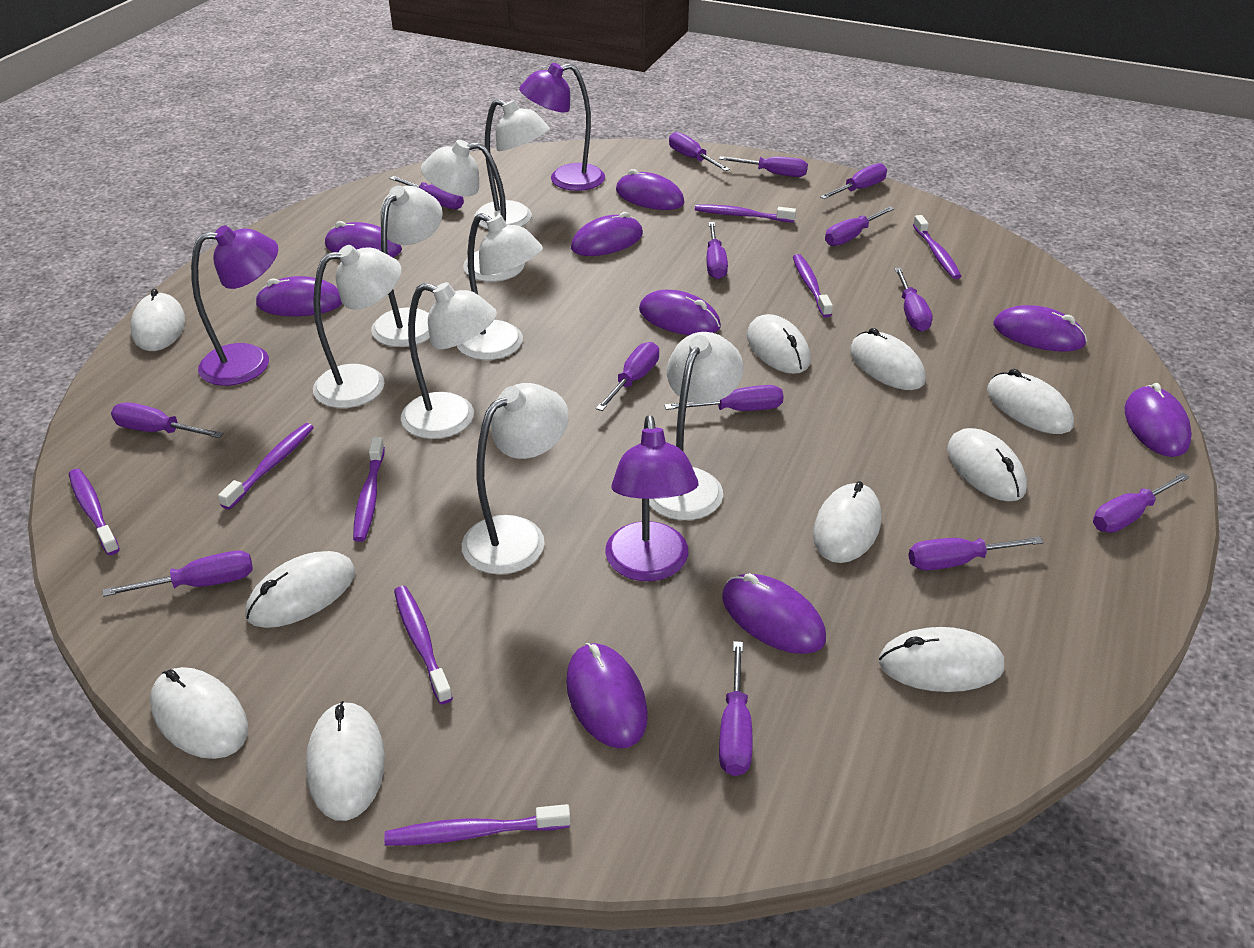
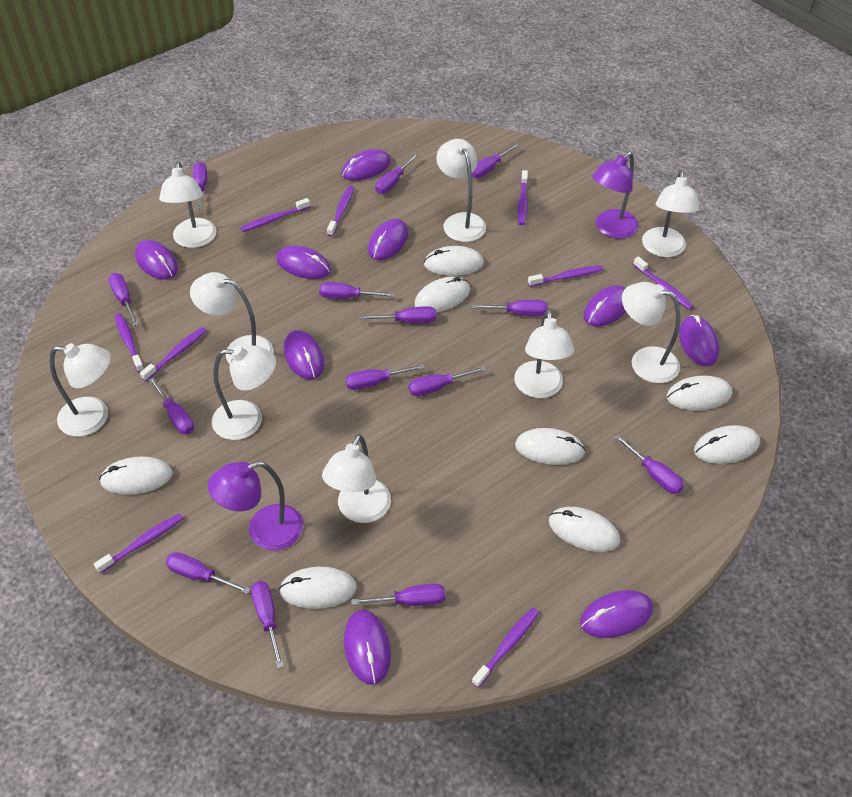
purple lamp: 3 -> 2
purple toothbrush: 8 -> 9
white lamp: 8 -> 9
white mouse: 10 -> 8

